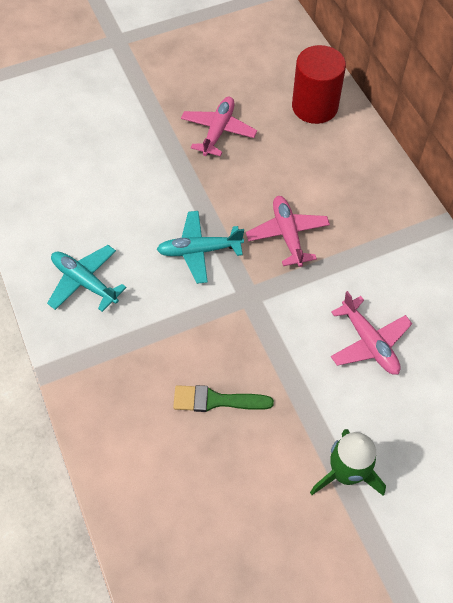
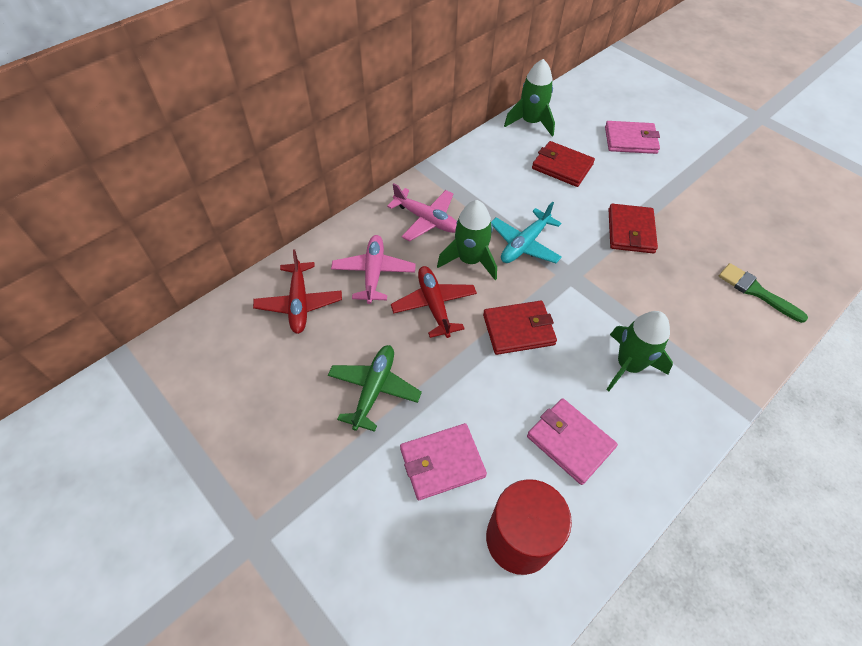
green plane: 0 -> 1
green rocket: 1 -> 3
pink plane: 3 -> 2
pink wallet: 0 -> 3
red plane: 0 -> 2
red wallet: 0 -> 3
turquoise plane: 2 -> 1

